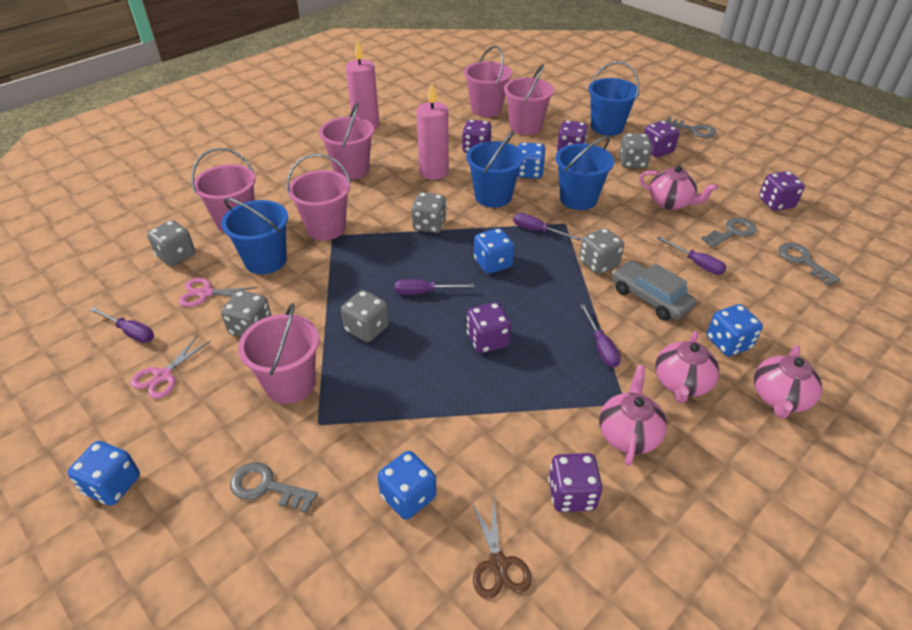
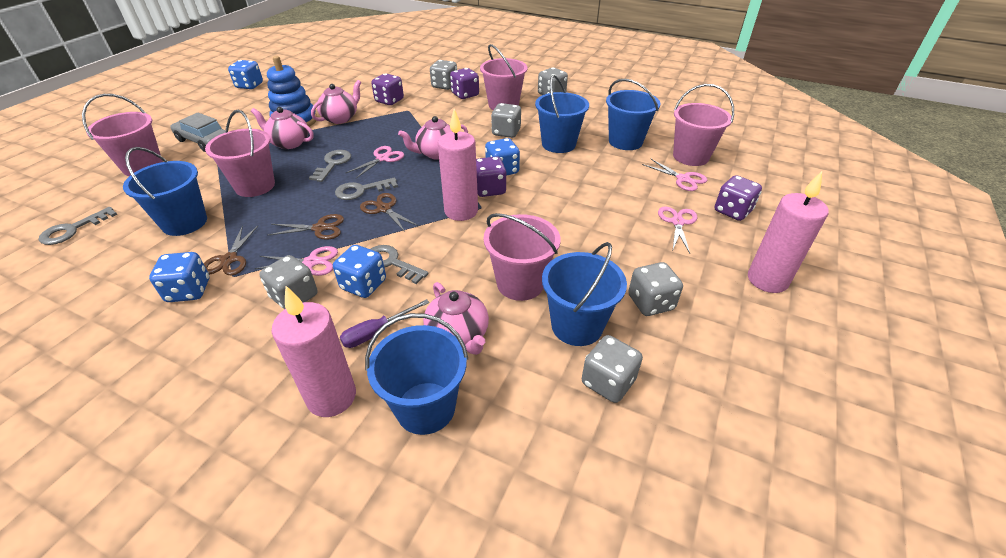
blue bucket: 4 -> 5
blue dice: 5 -> 4
blue stacking toy: 0 -> 1
brown scissors: 1 -> 3
pink bucket: 6 -> 5
pink candle: 2 -> 3
pink scissors: 2 -> 4
purple dice: 6 -> 4
purple screwdriver: 5 -> 1

